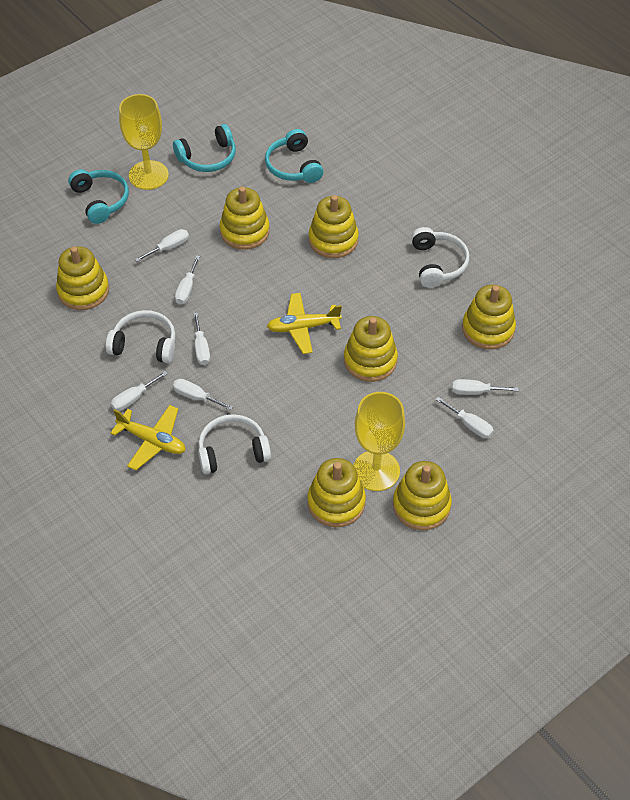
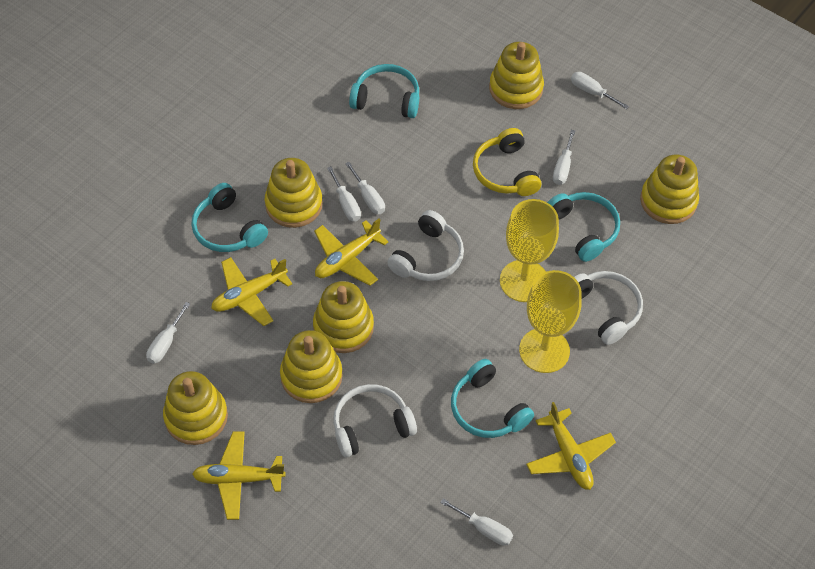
turquoise headphones: 3 -> 4
white screwdriver: 7 -> 6
yellow headphones: 0 -> 1
yellow plane: 2 -> 4
yellow stacking toy: 7 -> 6

